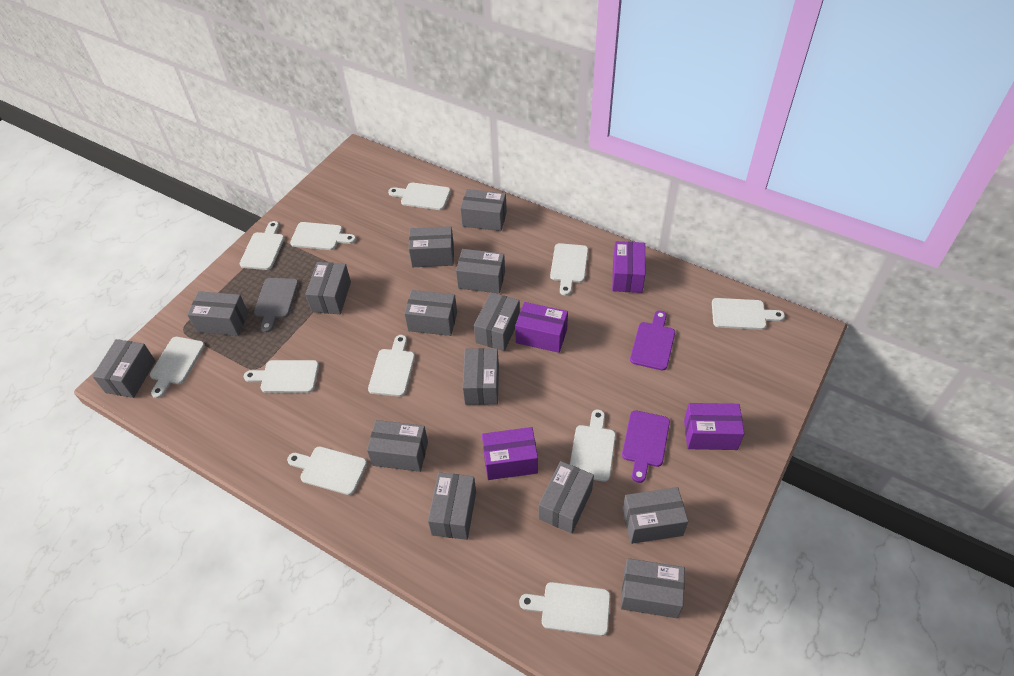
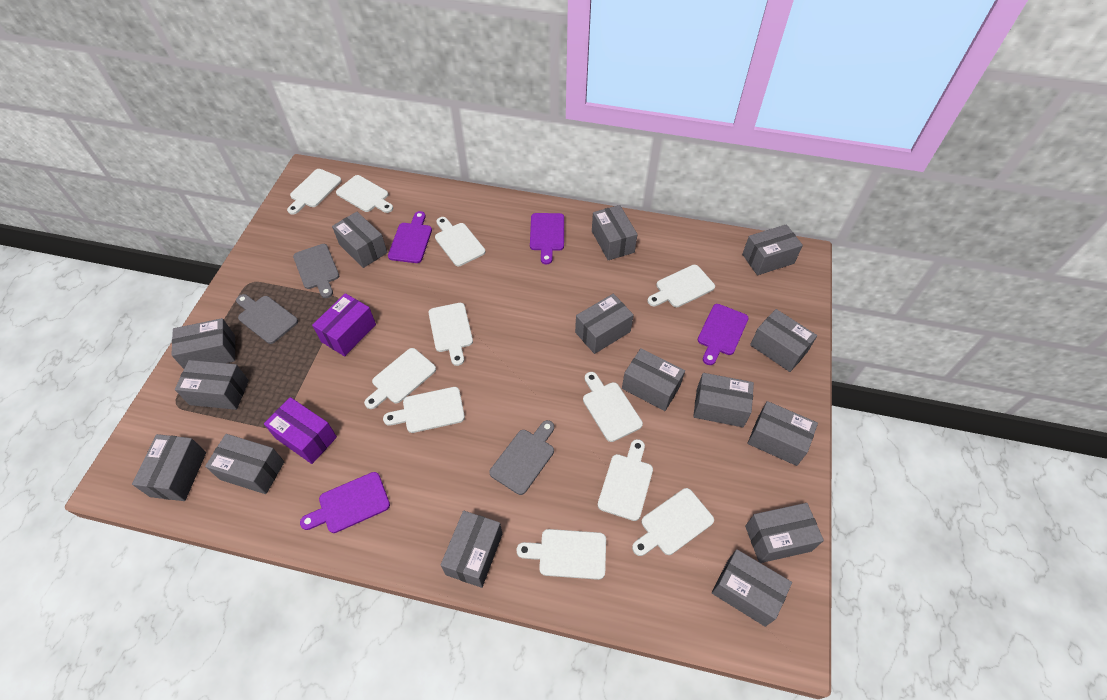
grey box: 14 -> 15
grey cutting board: 1 -> 3
purple box: 4 -> 2
purple cutting board: 2 -> 4

